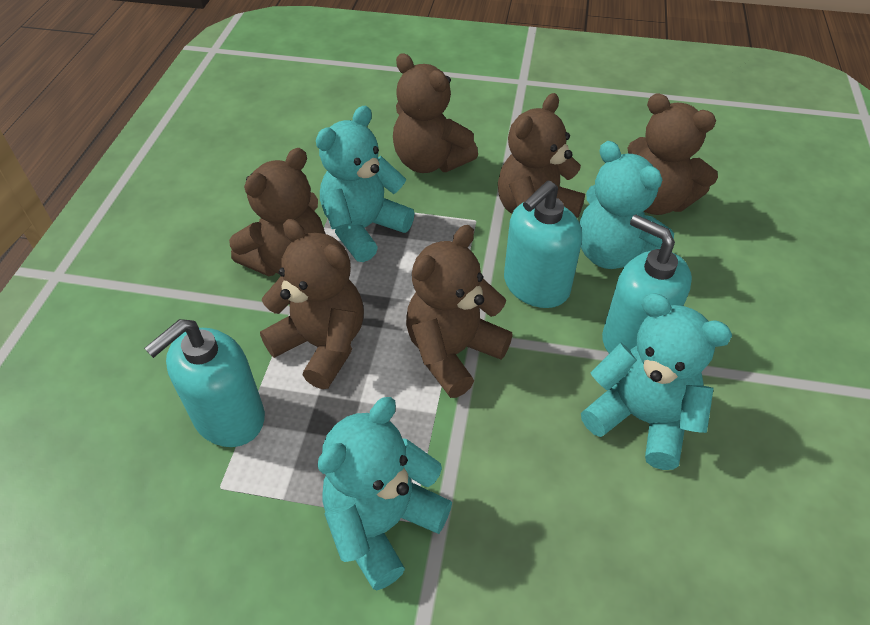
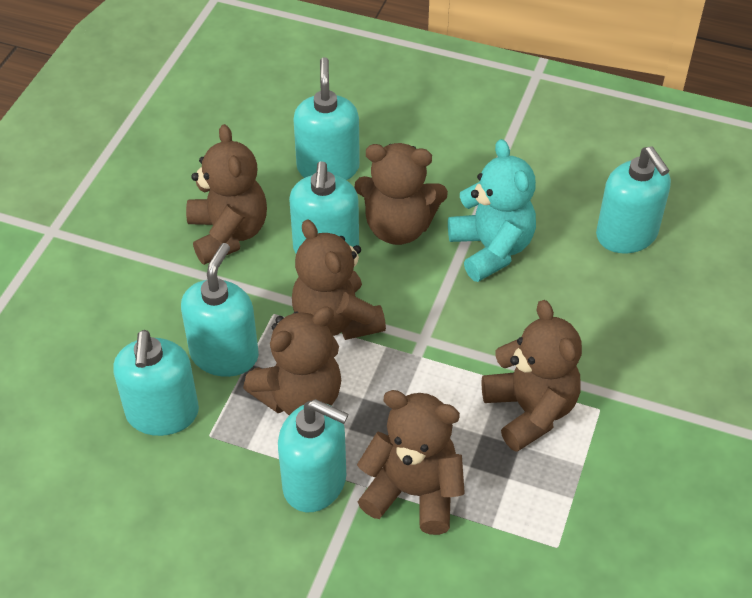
turquoise soap dispenser: 3 -> 6
turquoise teddy bear: 4 -> 1

